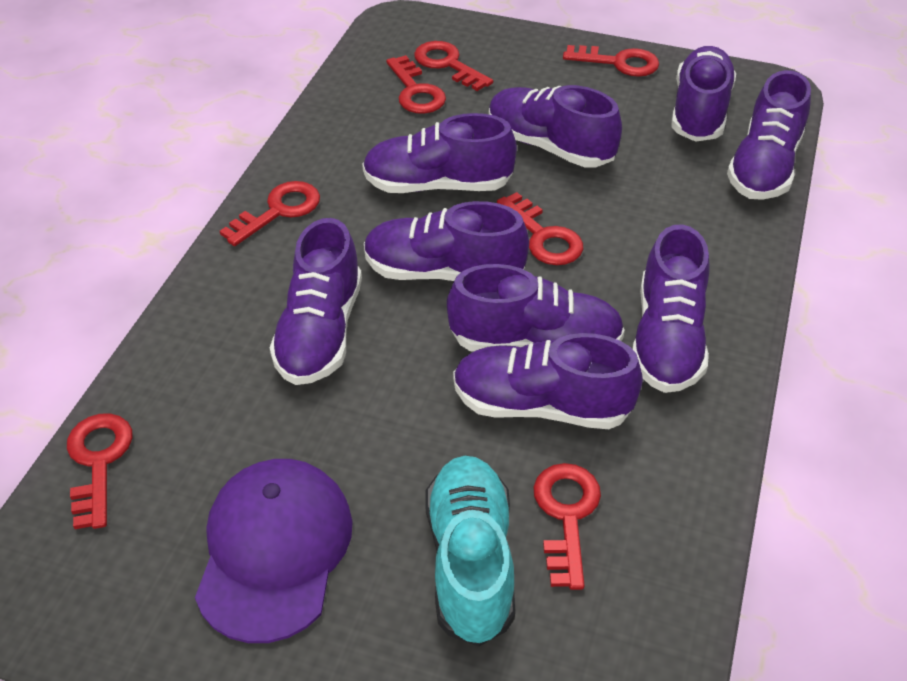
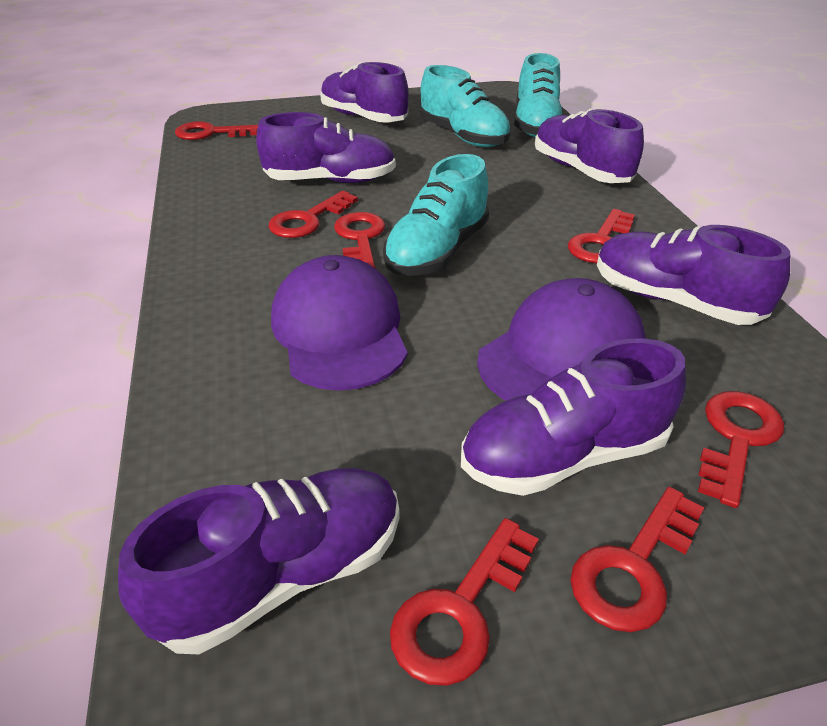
purple cap: 1 -> 2
purple shoe: 9 -> 6
turquoise shoe: 1 -> 3

